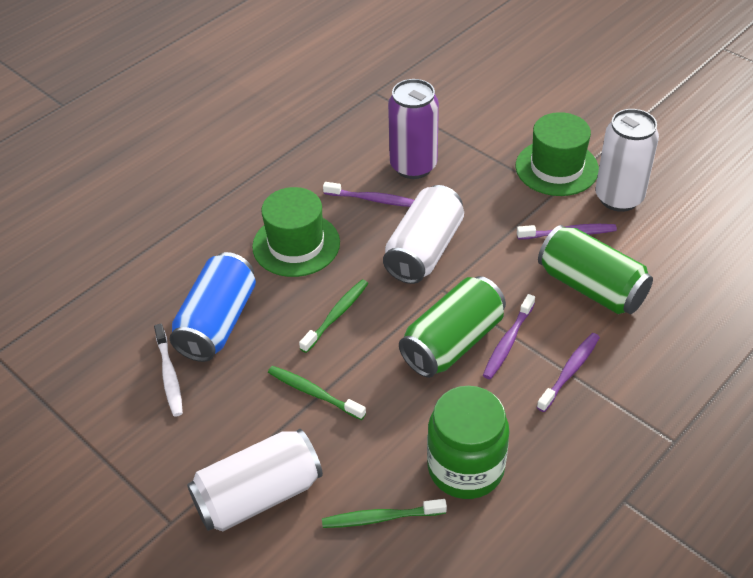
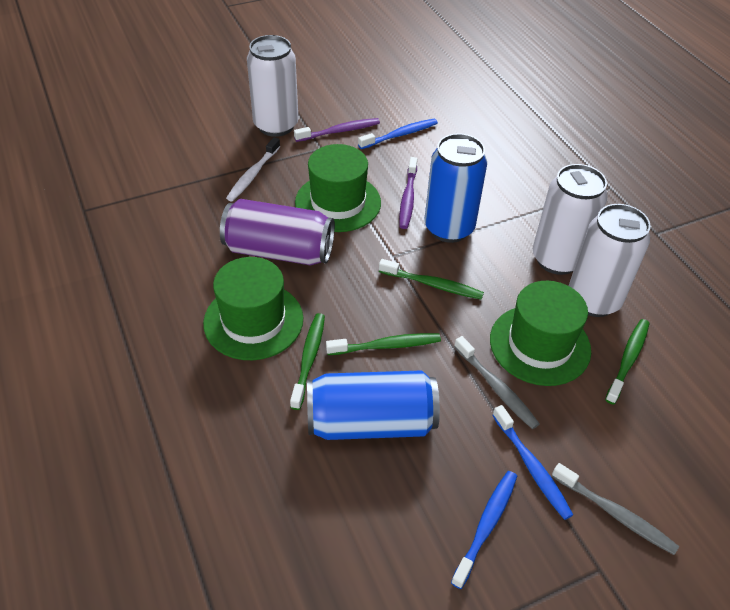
blue can: 1 -> 2
blue toothbrush: 0 -> 3
green can: 2 -> 0
green hat: 2 -> 3
green jar: 1 -> 0
green toothbrush: 3 -> 4
grey toothbrush: 0 -> 2
purple toothbrush: 4 -> 2

